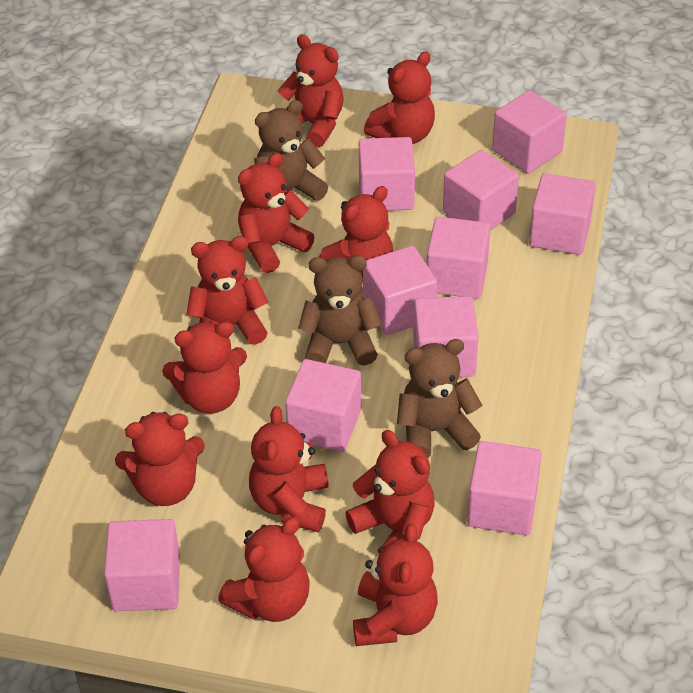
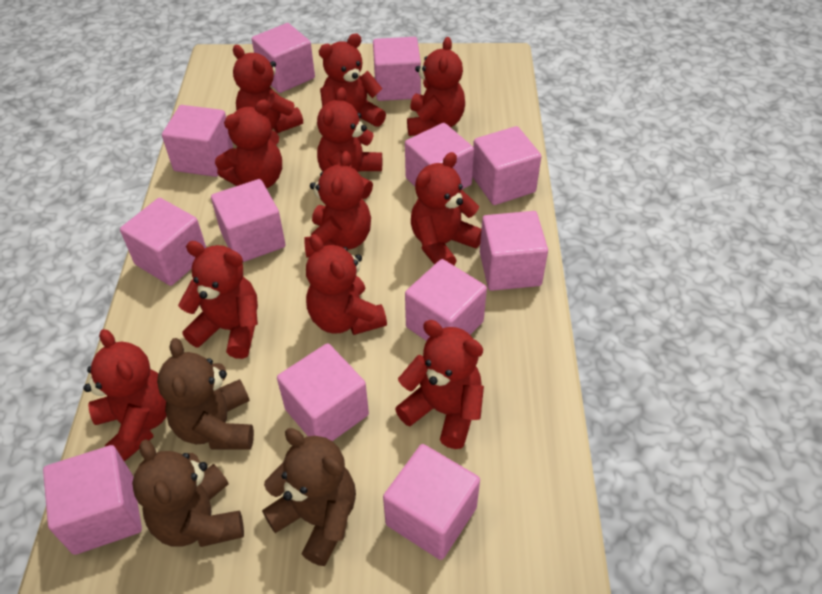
pink cube: 10 -> 12

